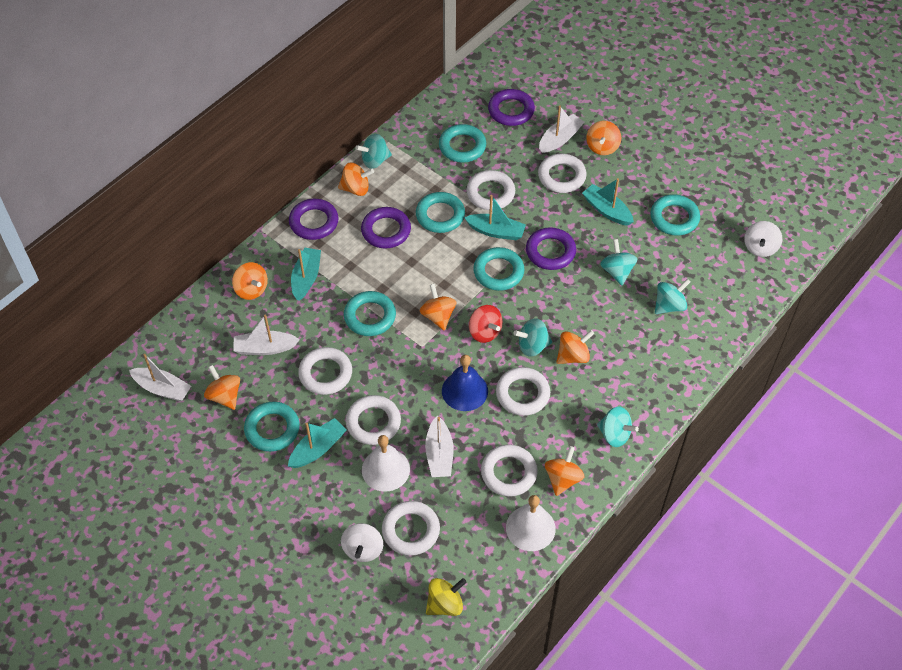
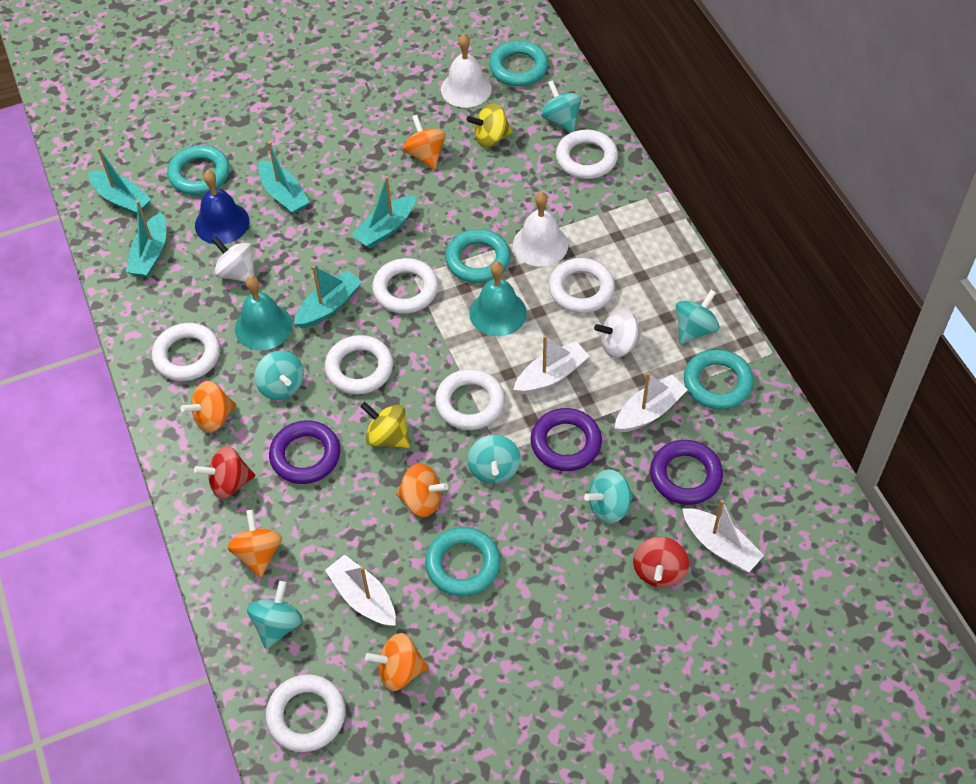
orange spinning top: 7 -> 5
purple ring: 4 -> 3
red spinning top: 1 -> 2
turquoise bell: 0 -> 2
turquoise boat: 4 -> 5
turquoise ring: 6 -> 5
turquoise spinning top: 5 -> 6
yellow spinning top: 1 -> 2

